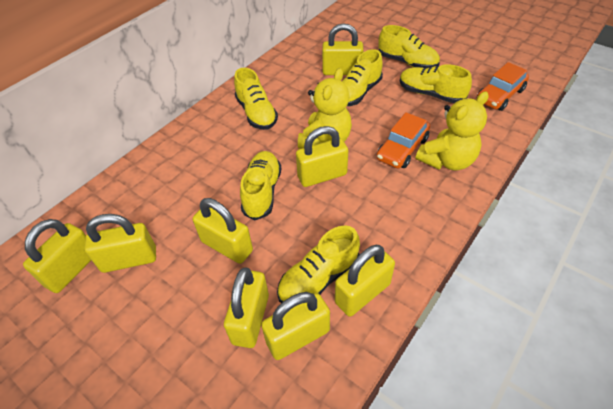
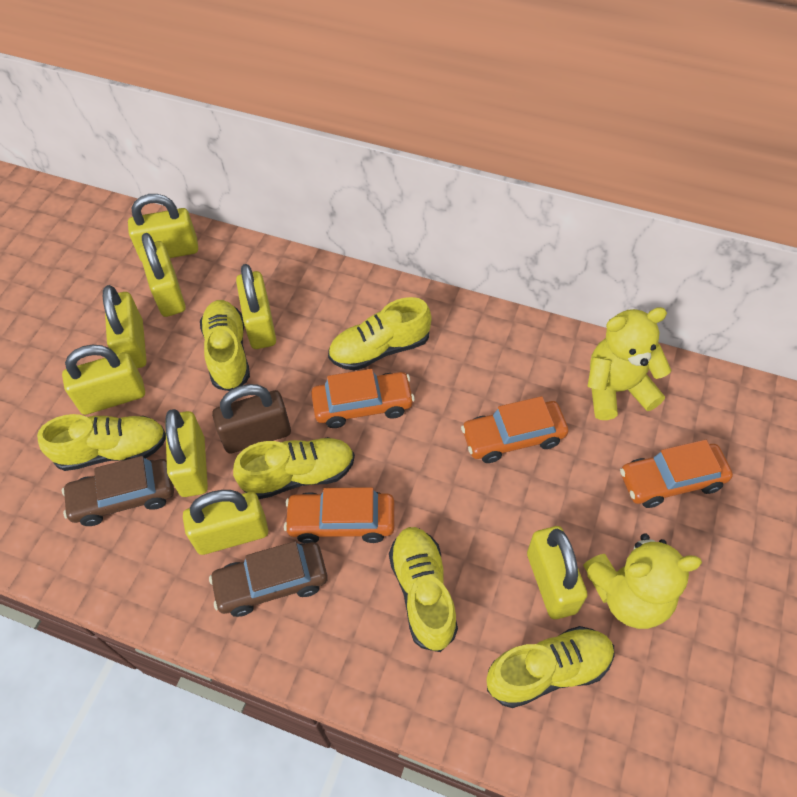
brown car: 0 -> 2
brown padlock: 0 -> 1
orange car: 2 -> 4

